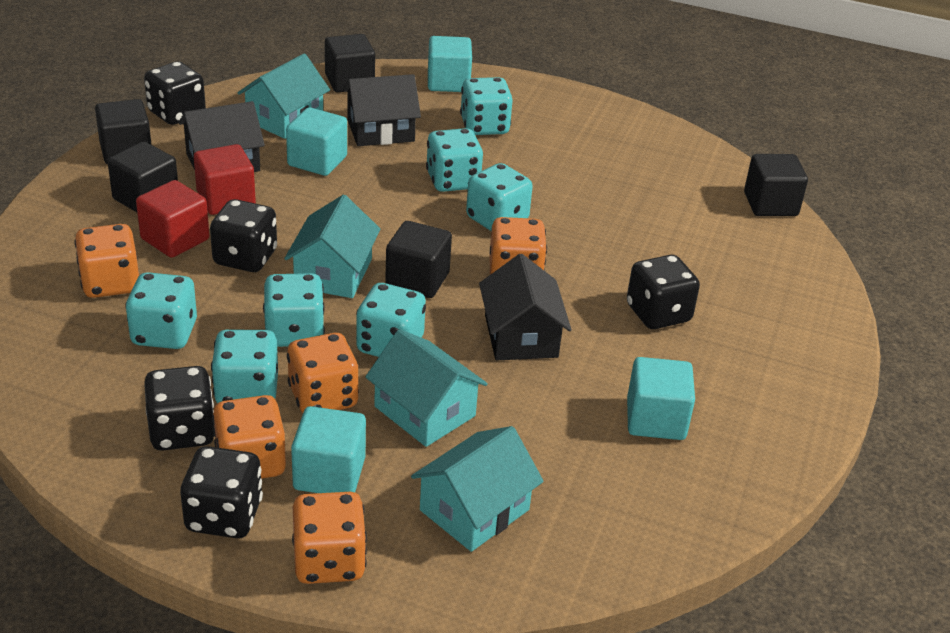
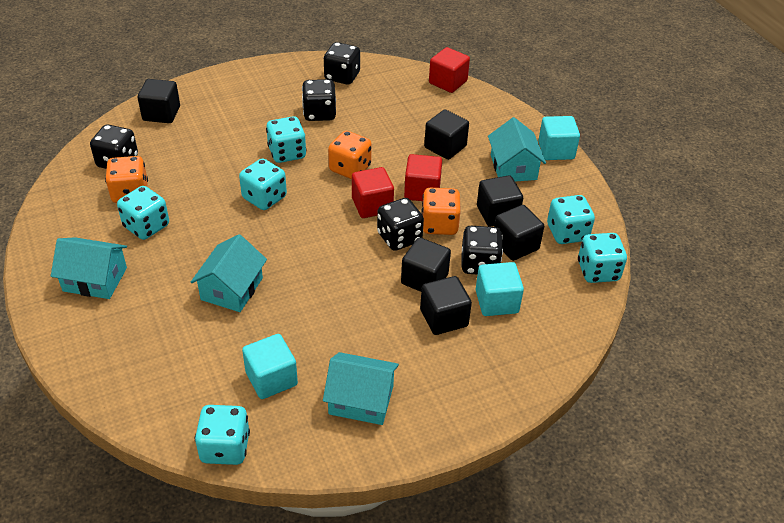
black cube: 5 -> 6
black house: 3 -> 0
orange dice: 5 -> 3
red cube: 2 -> 3
turquoise cube: 4 -> 3
turquoise dice: 7 -> 6

